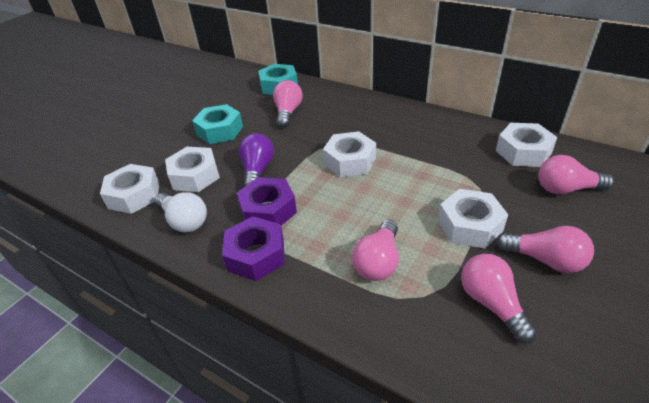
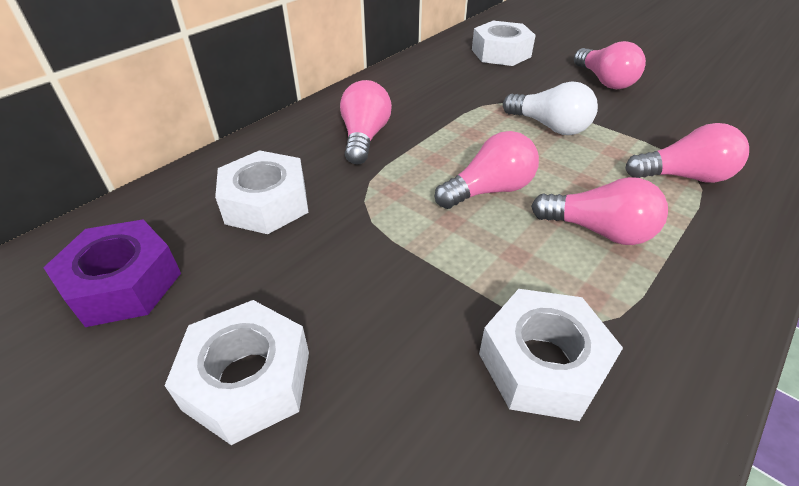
purple light bulb: 1 -> 0
purple nut: 2 -> 1
turquoise nut: 2 -> 0
white nut: 5 -> 4

